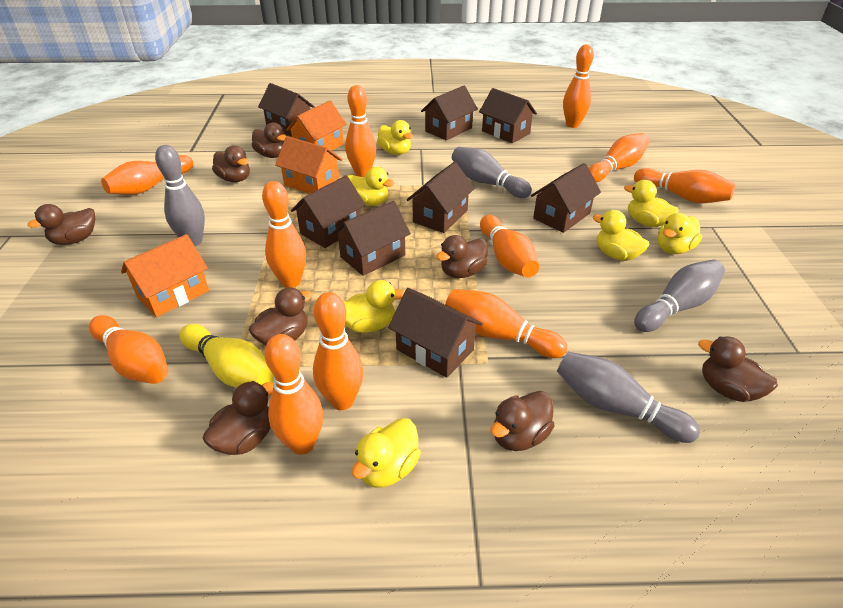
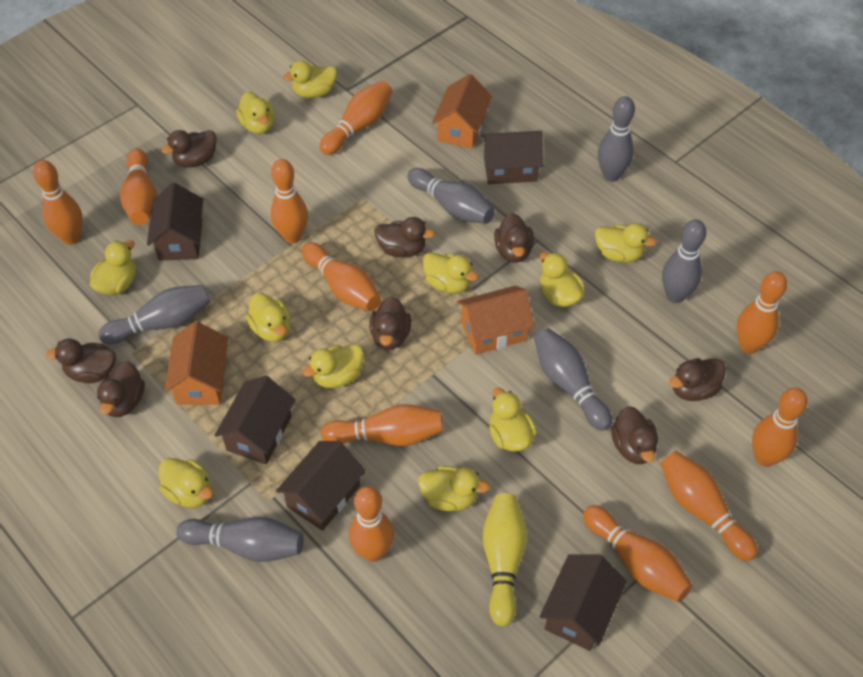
brown house: 8 -> 5
grey bowling pin: 4 -> 6
yellow duck: 7 -> 11

